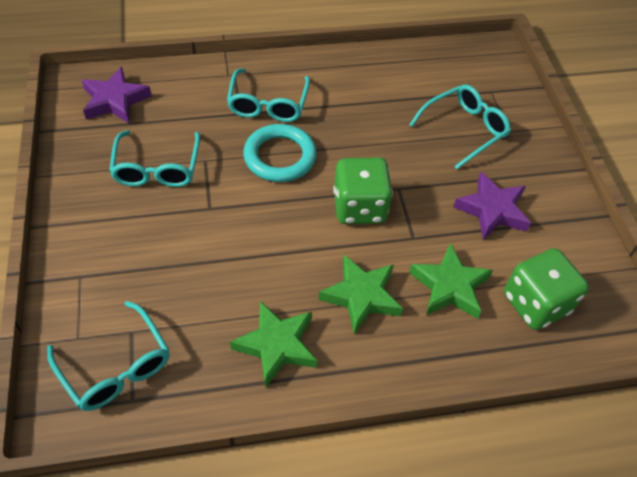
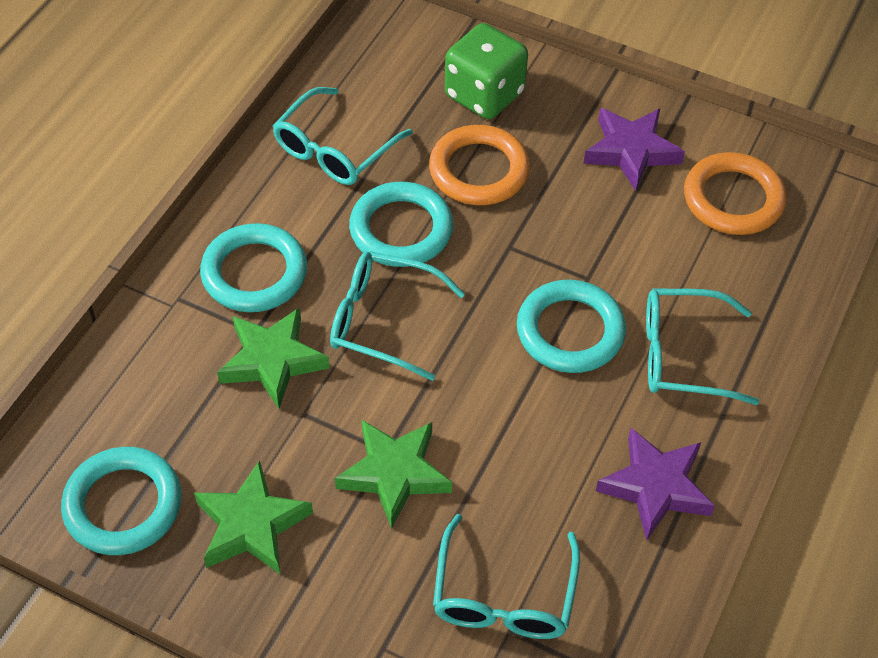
green dice: 2 -> 1
orange ring: 0 -> 2
turquoise ring: 1 -> 4

